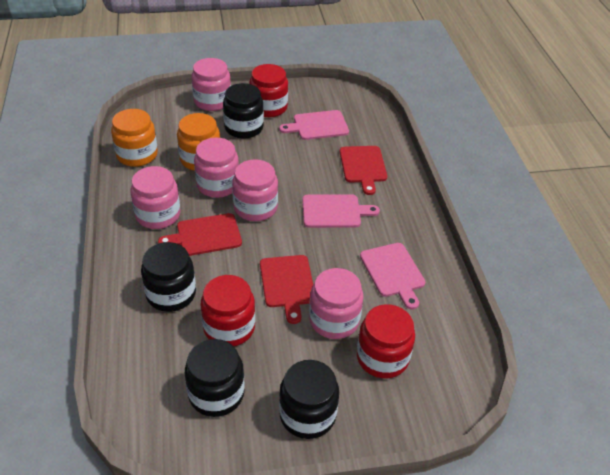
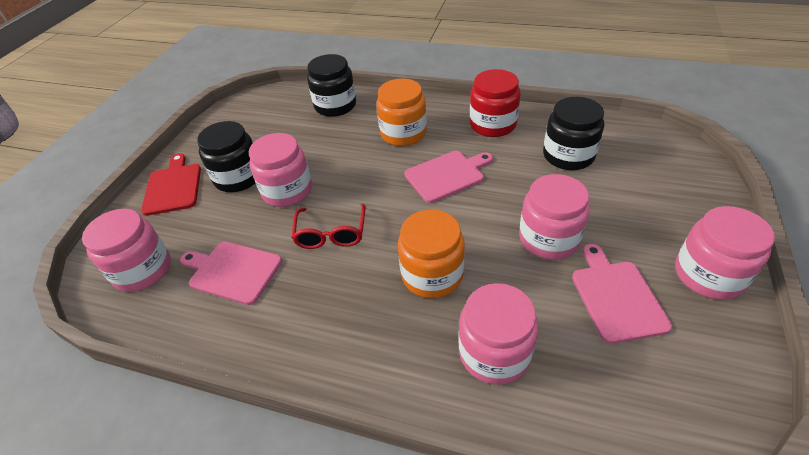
black jar: 4 -> 3
red cutting board: 3 -> 1
red glasses: 0 -> 1
red jar: 3 -> 1

